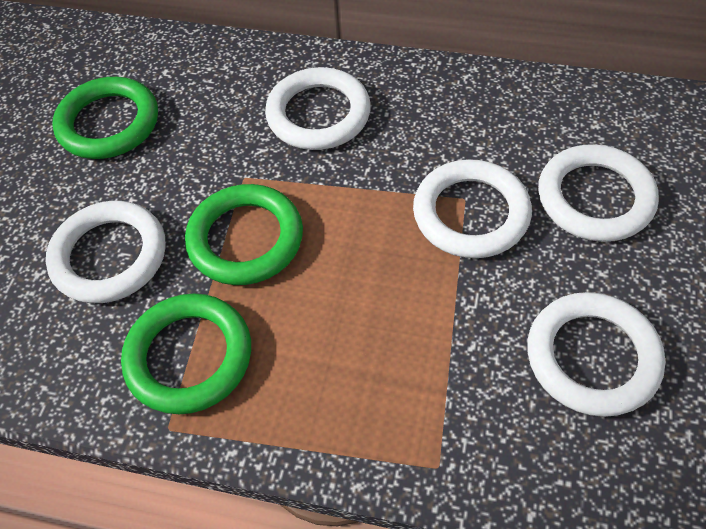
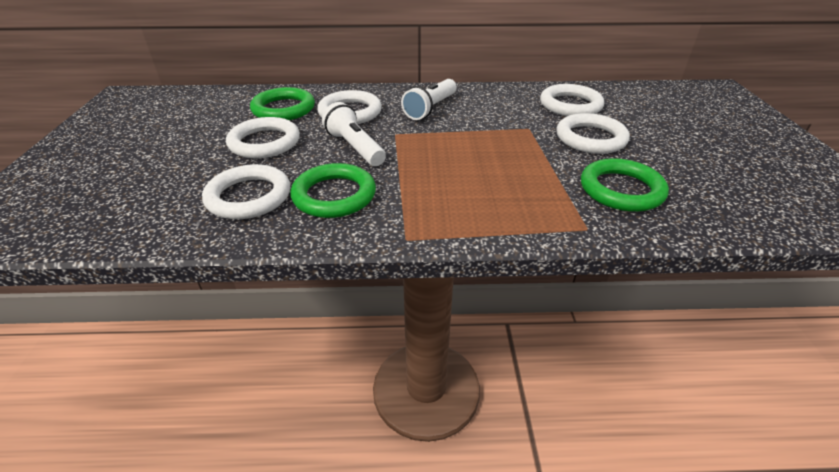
white flashlight: 0 -> 2

